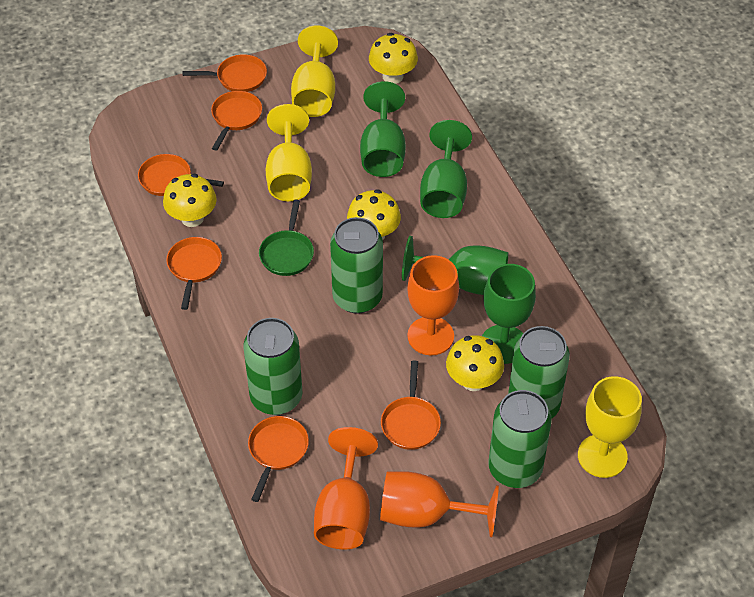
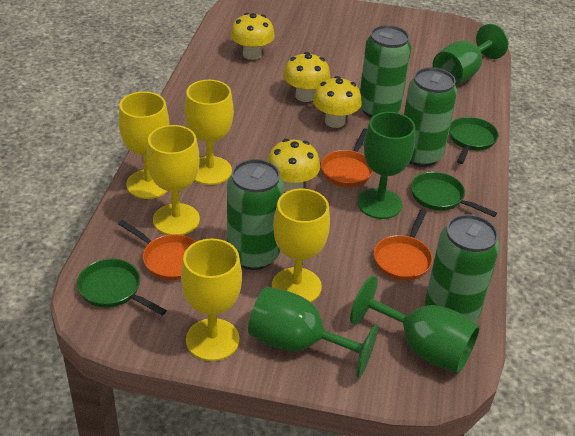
green pan: 1 -> 3
orange goblet: 3 -> 0
orange pan: 6 -> 3
yellow goblet: 3 -> 5

